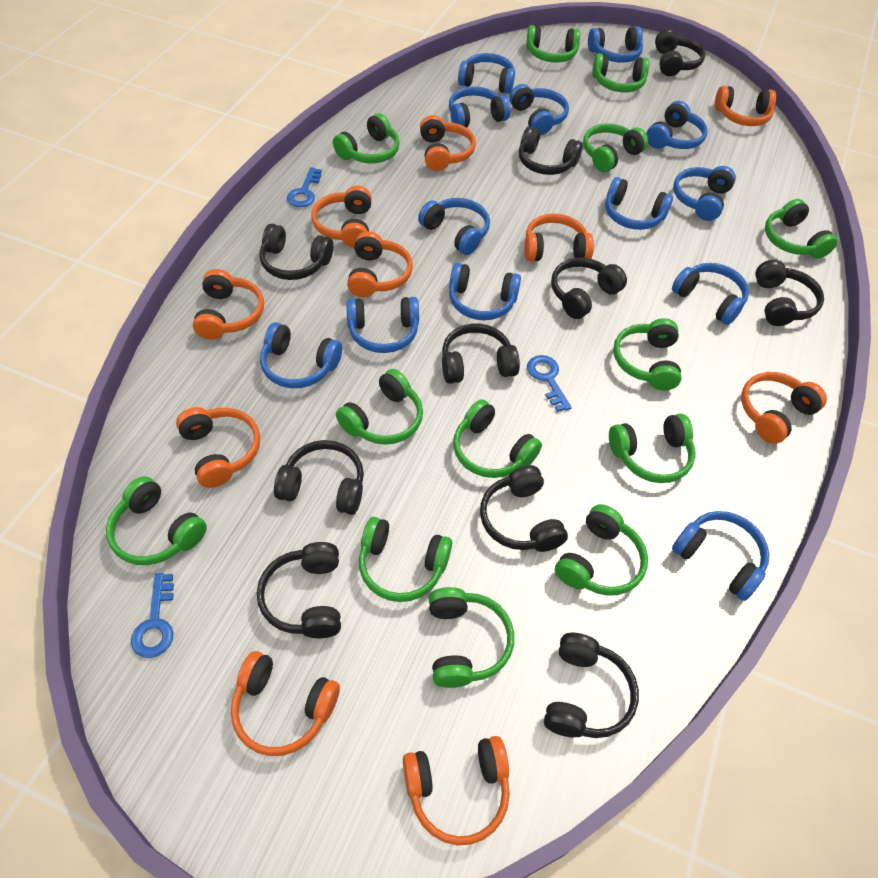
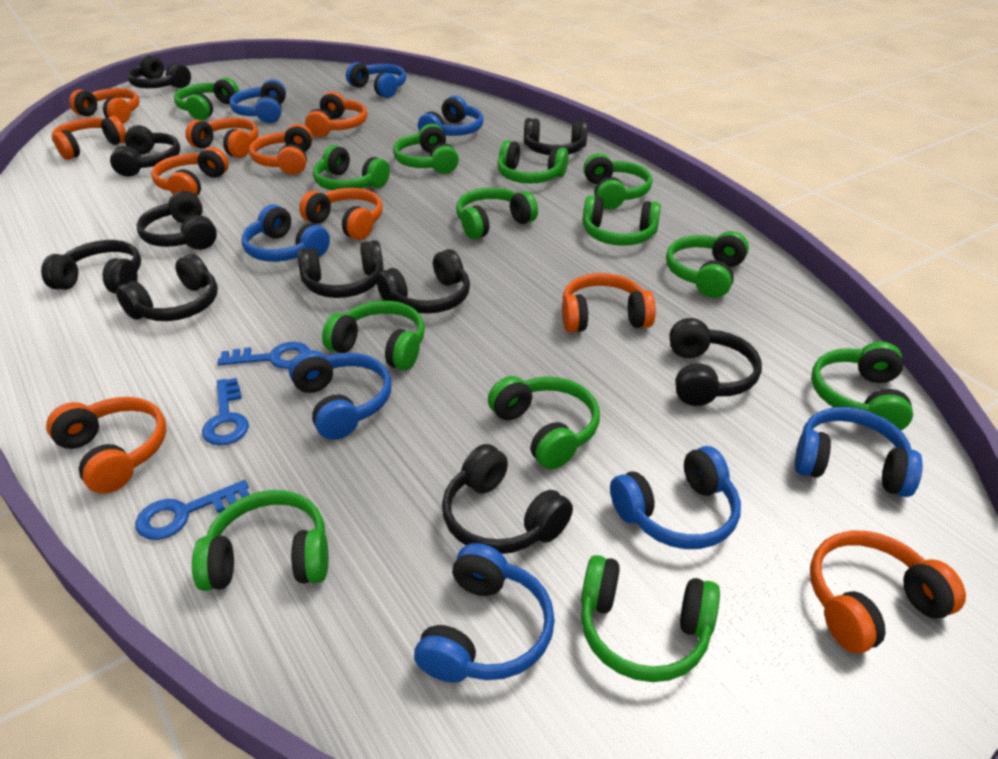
blue headphones: 13 -> 8

